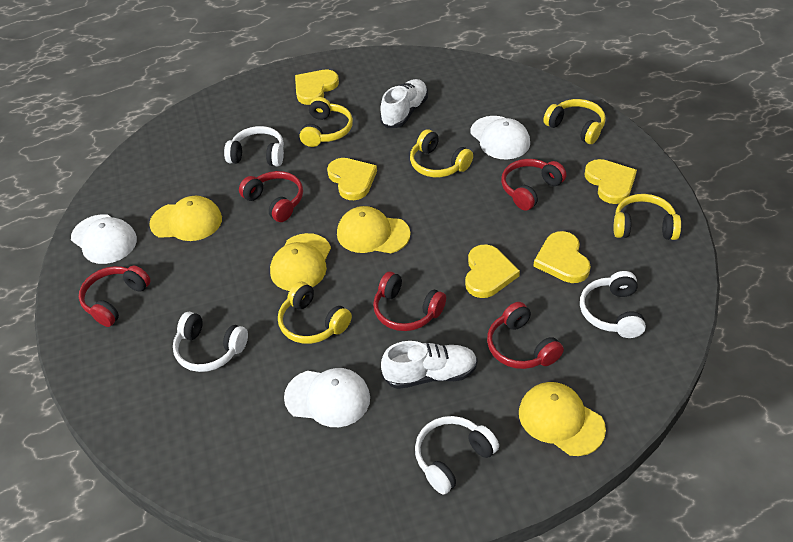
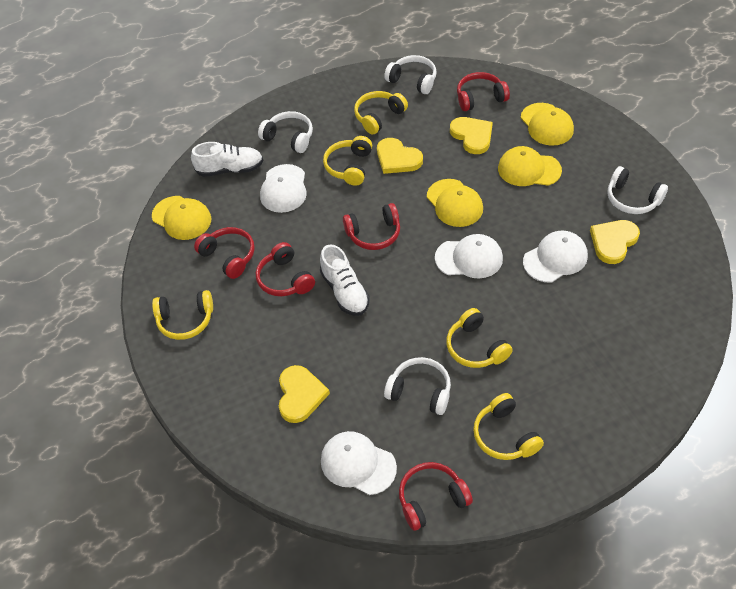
white cap: 3 -> 4
yellow heart: 5 -> 4

